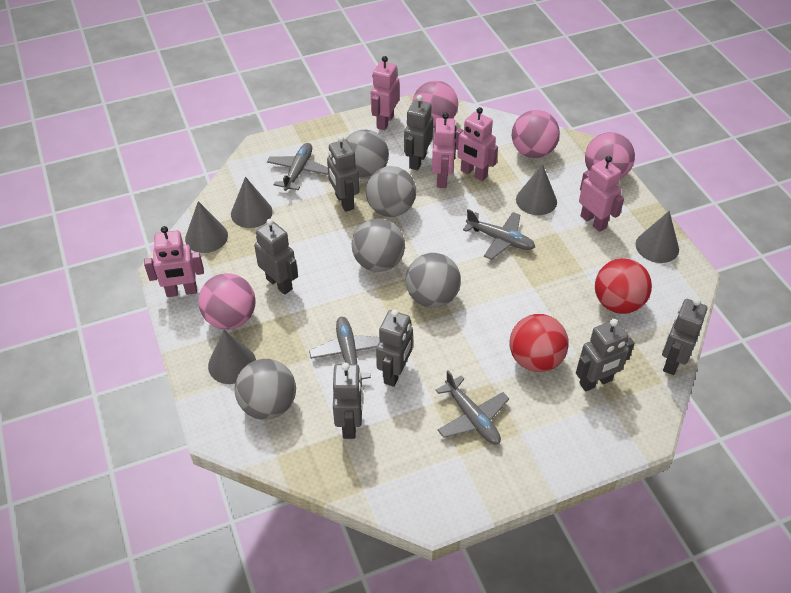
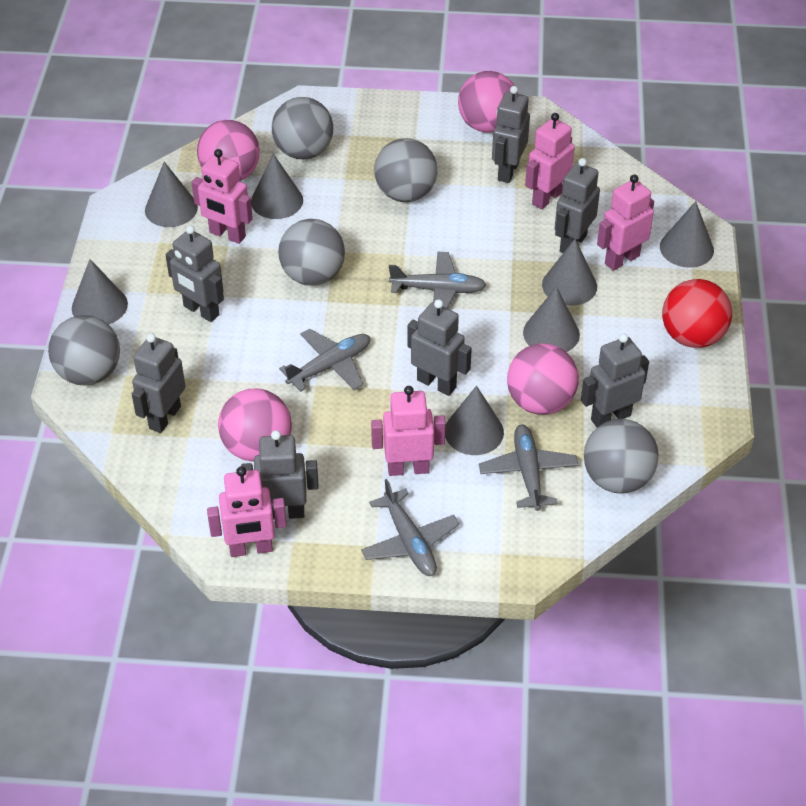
grey cone: 5 -> 7
red ball: 2 -> 1

